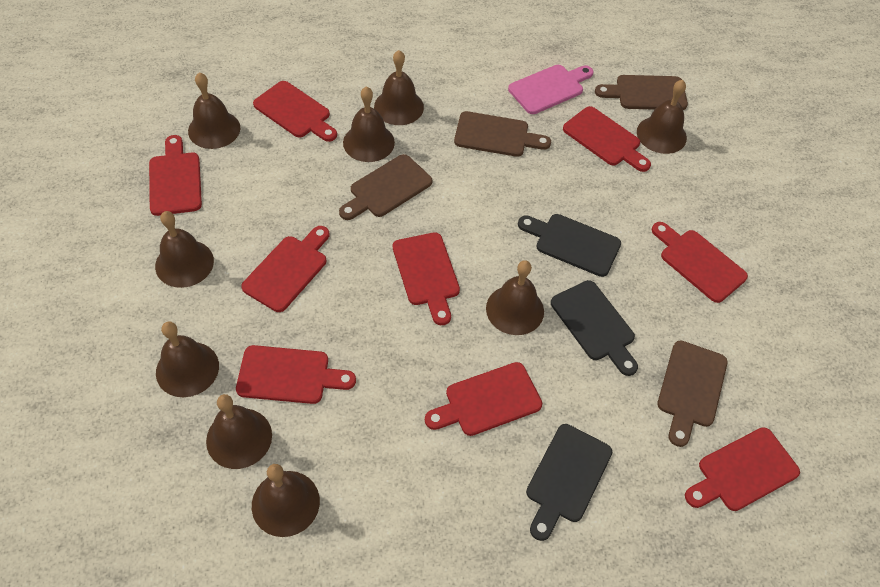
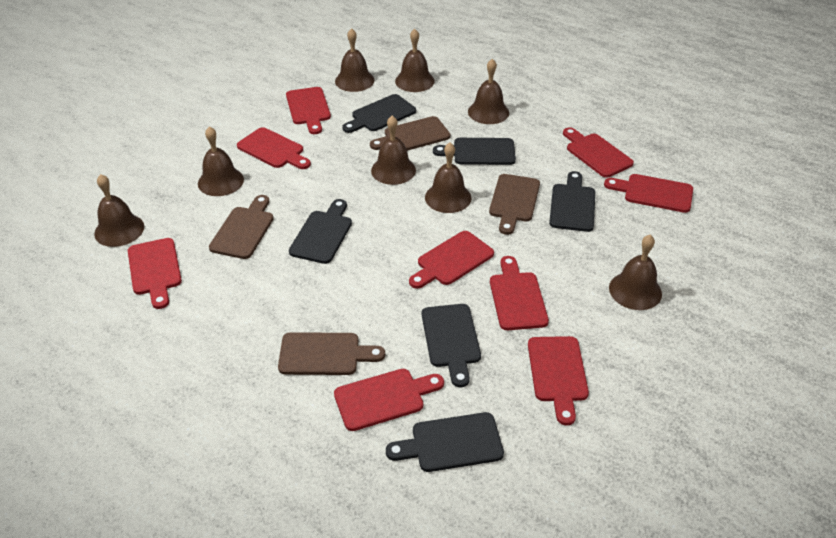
black cutting board: 3 -> 6
brown bell: 9 -> 8
pink cutting board: 1 -> 0

